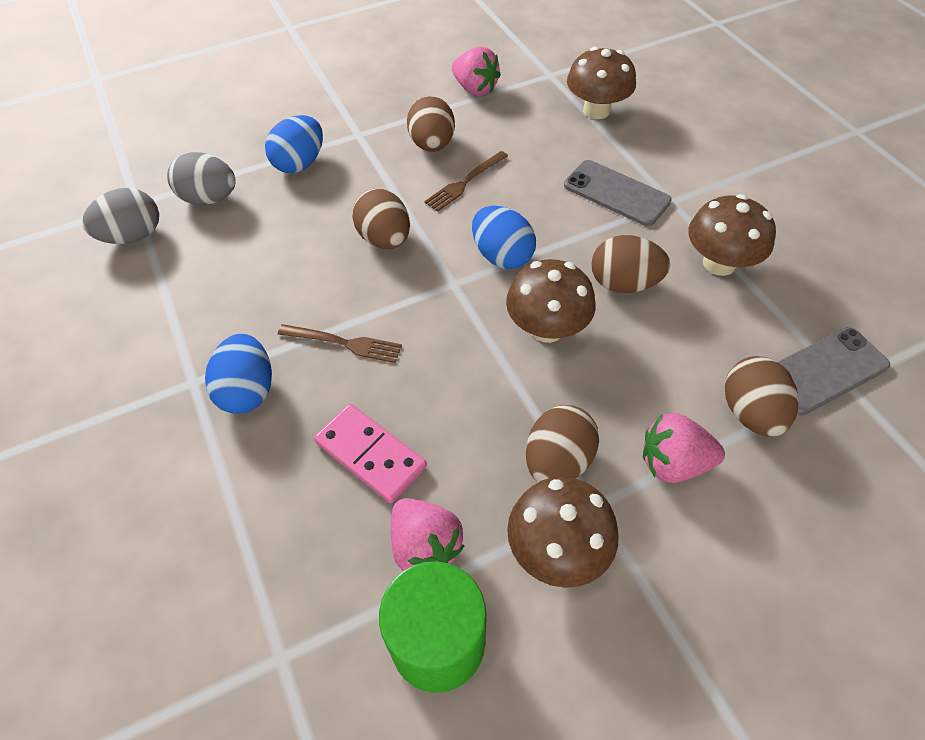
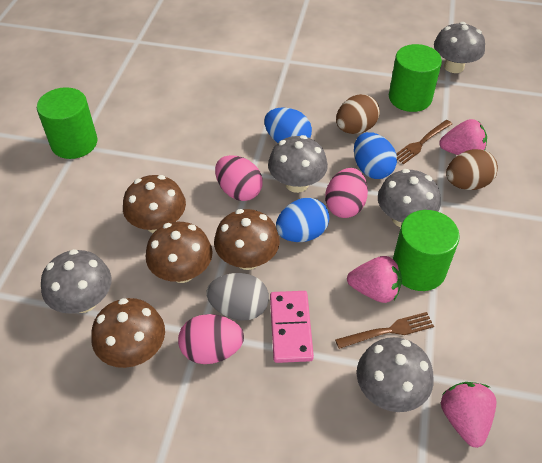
brown egg: 5 -> 2
green cylinder: 1 -> 3
grey egg: 2 -> 1
grey mushroom: 0 -> 5
grey phone: 2 -> 0
pink egg: 0 -> 3

